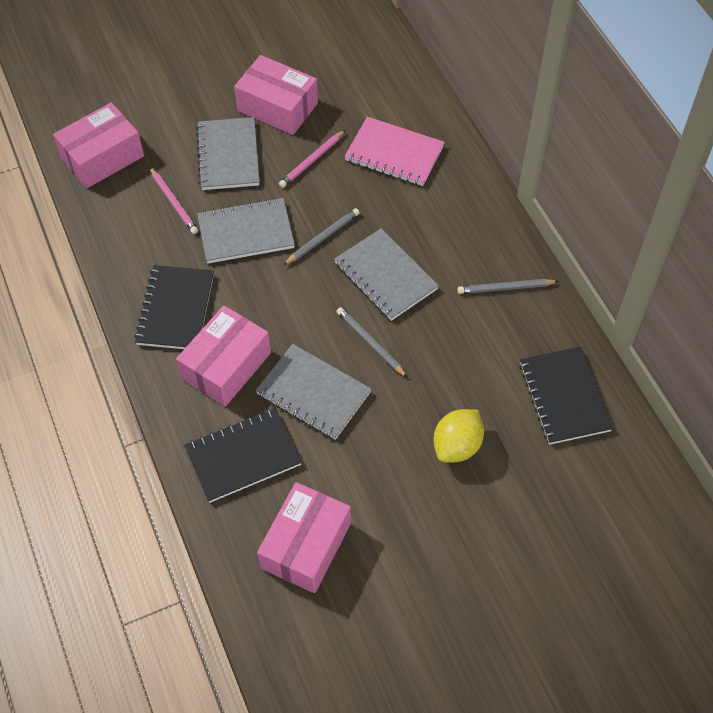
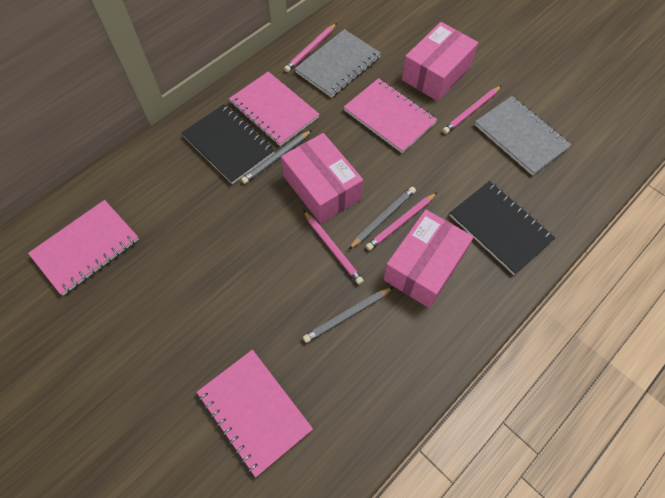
black notebook: 3 -> 2
grey notebook: 4 -> 2
pink box: 4 -> 3
pink notebook: 1 -> 4
pink pencil: 2 -> 4
yellow lemon: 1 -> 0

